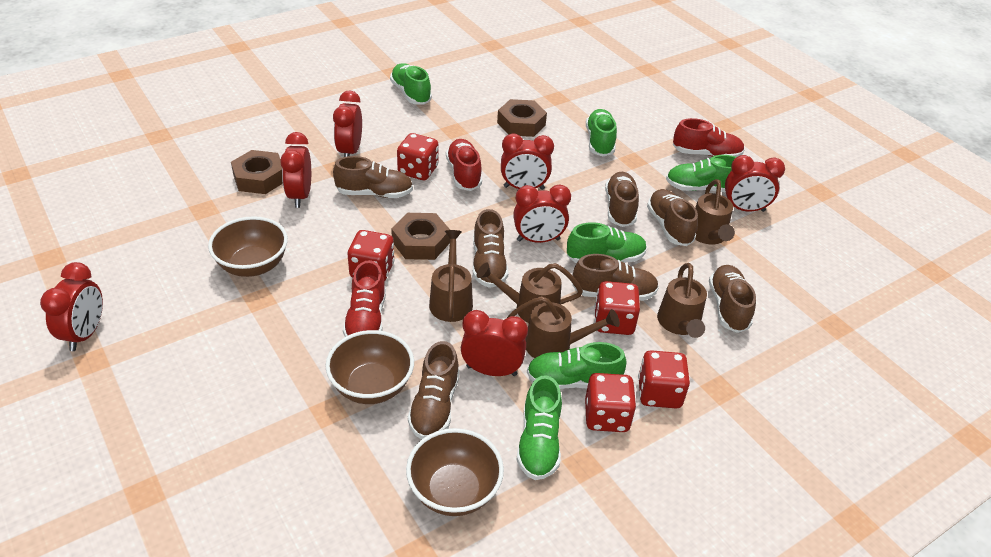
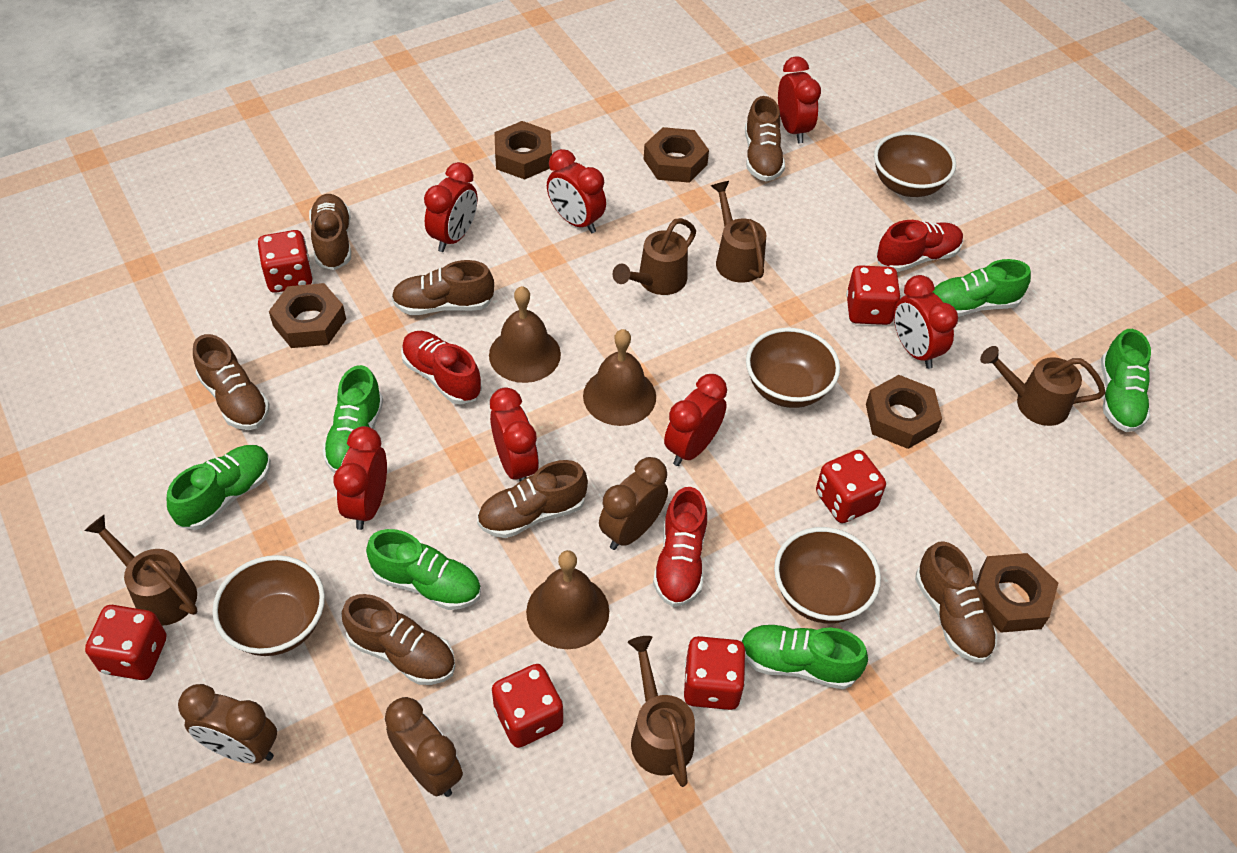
brown bell: 0 -> 3
brown bowl: 3 -> 4
brown clock: 0 -> 3
brown nut: 3 -> 5
red dice: 5 -> 6

